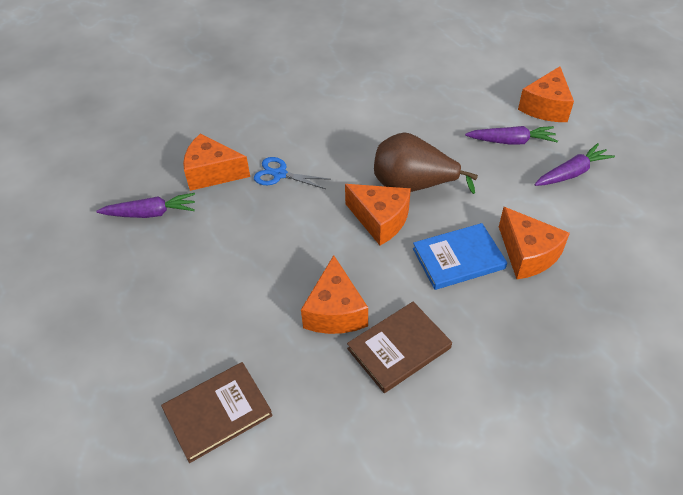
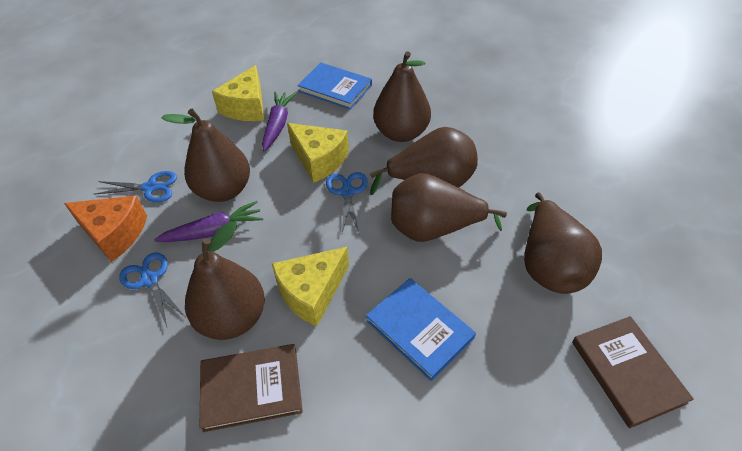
blue book: 1 -> 2
blue scissors: 1 -> 3
brown pear: 1 -> 6
orange cheese: 5 -> 1
purple carrot: 3 -> 2
yellow cheese: 0 -> 3

